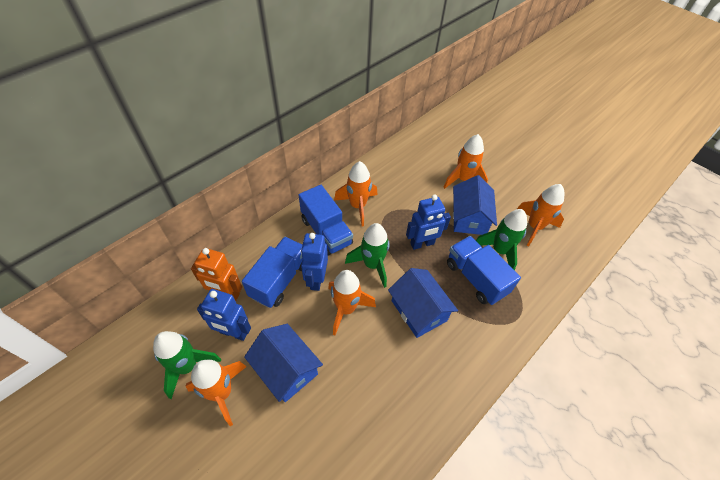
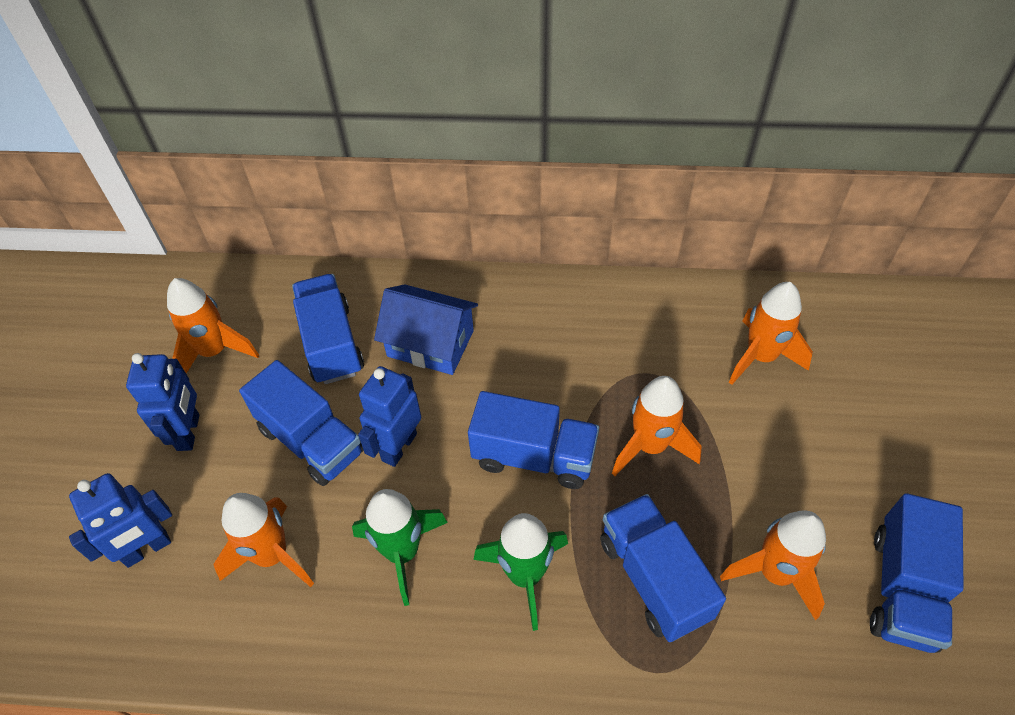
blue house: 3 -> 1
blue truck: 3 -> 5
green rocket: 3 -> 2
orange robot: 1 -> 0

